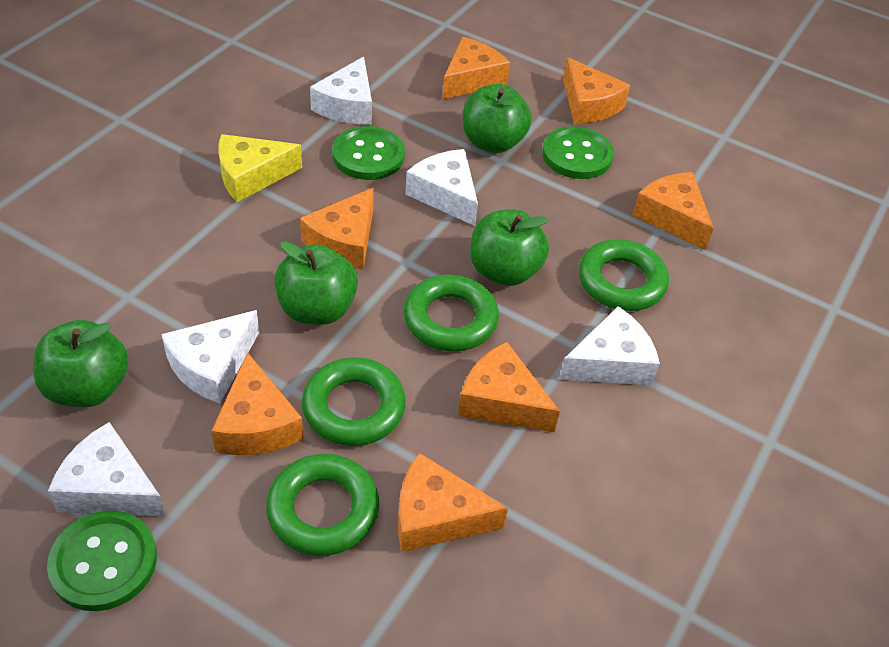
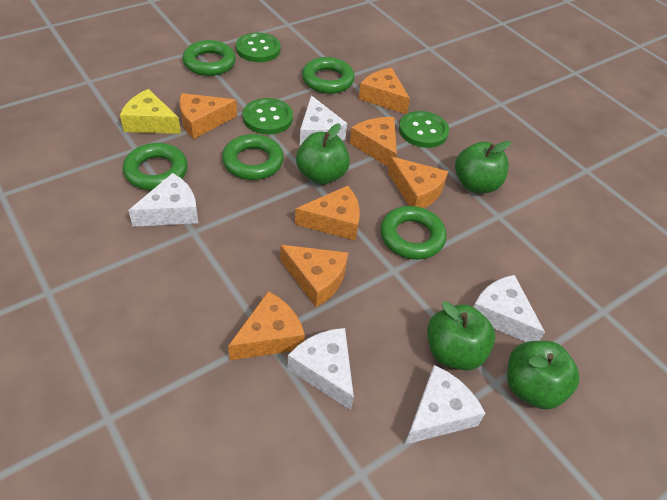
green ring: 4 -> 5

